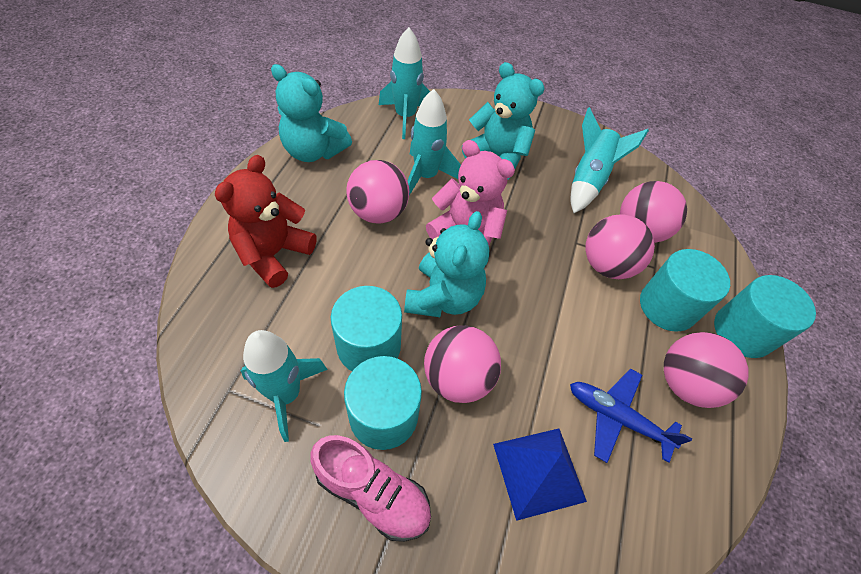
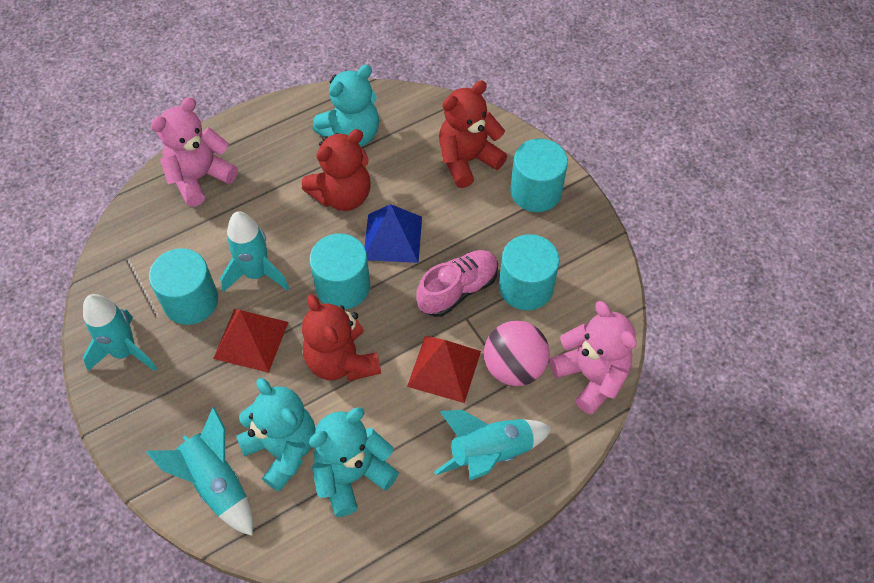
blue plane: 1 -> 0
pink ball: 5 -> 1
pink teddy bear: 1 -> 2
red pyramid: 0 -> 2
red teddy bear: 1 -> 3

